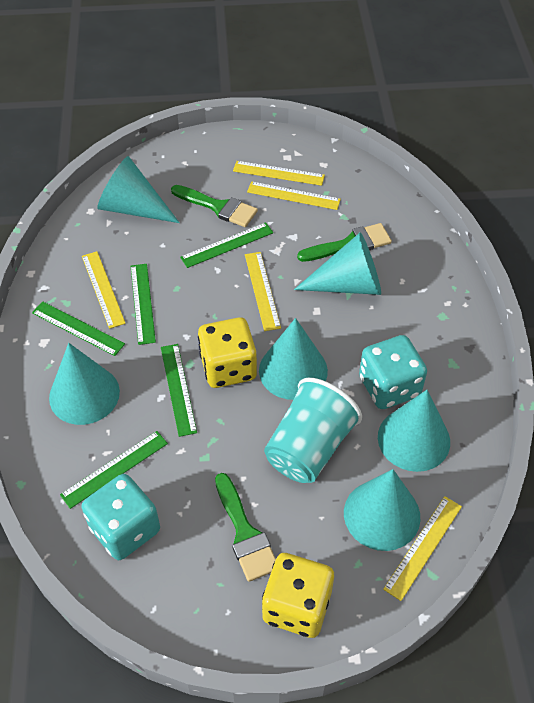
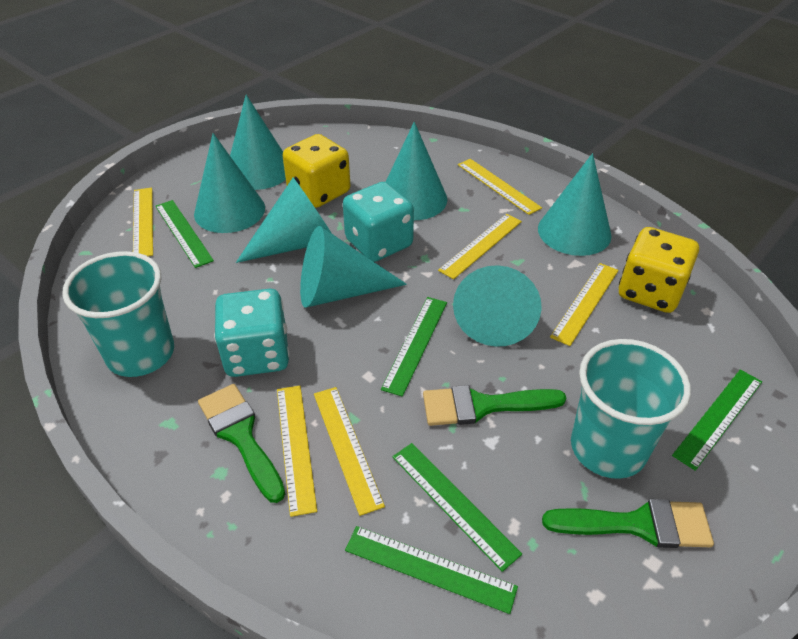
turquoise cone: 6 -> 7
turquoise cup: 1 -> 2
yellow ruler: 5 -> 6

